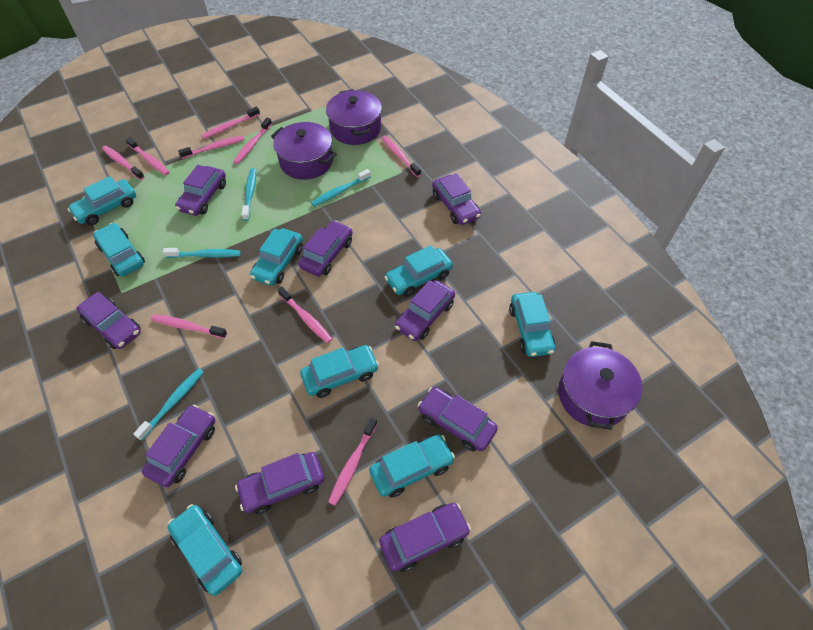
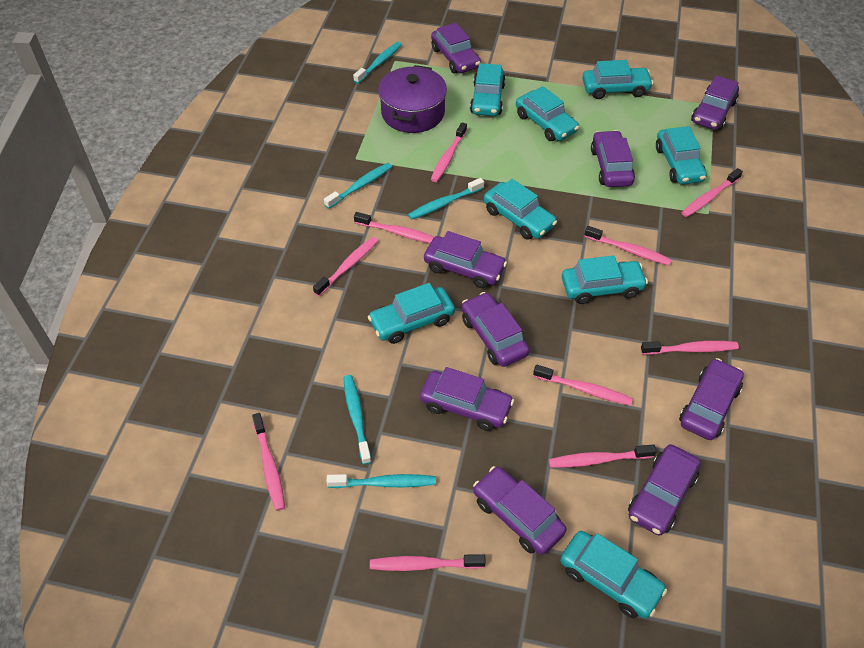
pink toothbrush: 9 -> 10
purple pot: 3 -> 1
turquoise toothbrush: 4 -> 5

